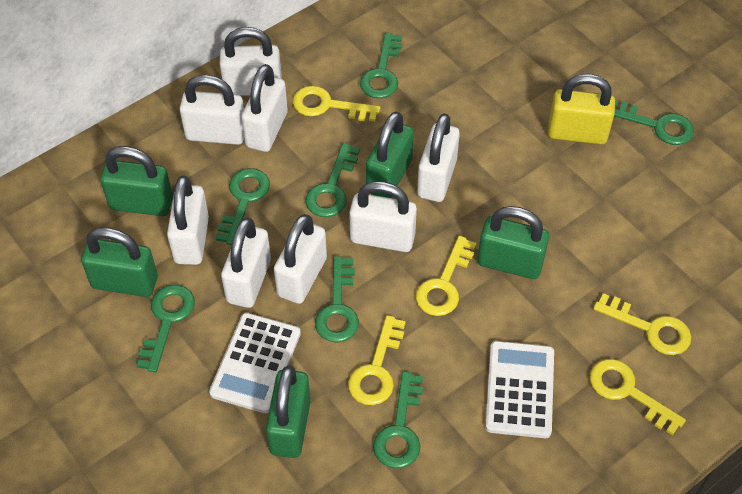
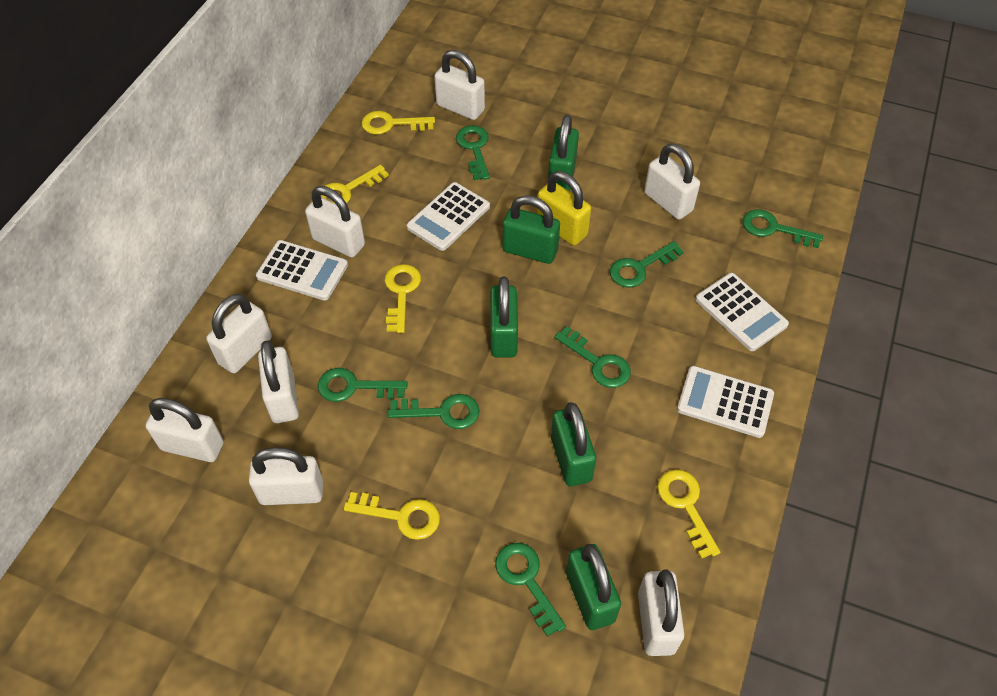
white calculator: 2 -> 4

